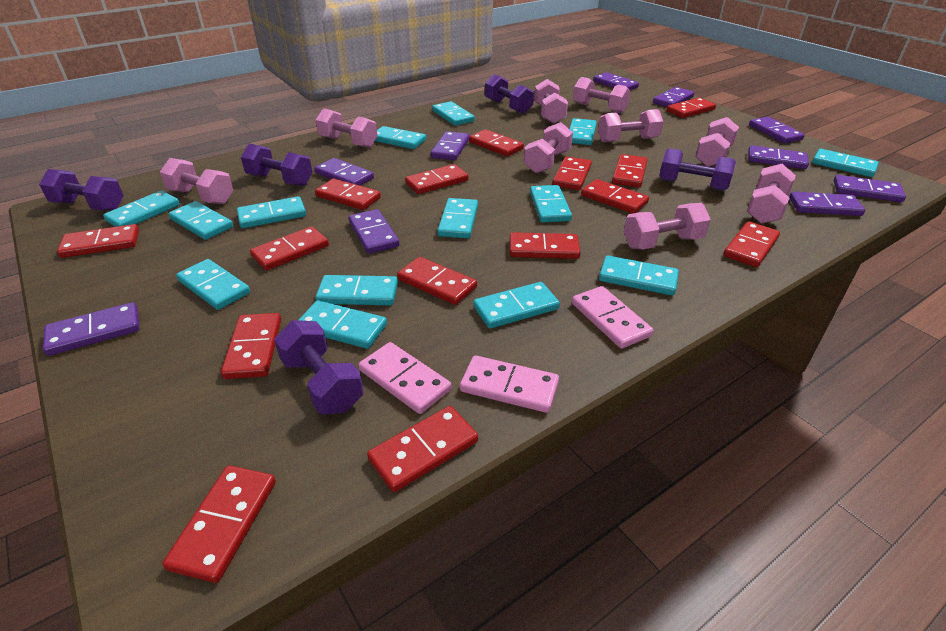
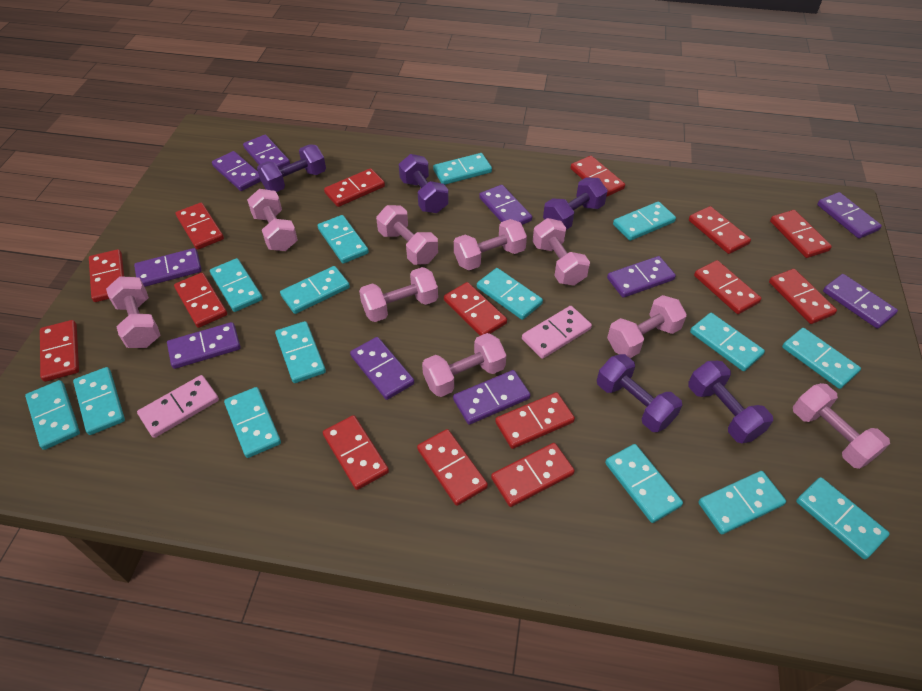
pink domino: 3 -> 2
turquoise domino: 14 -> 15

